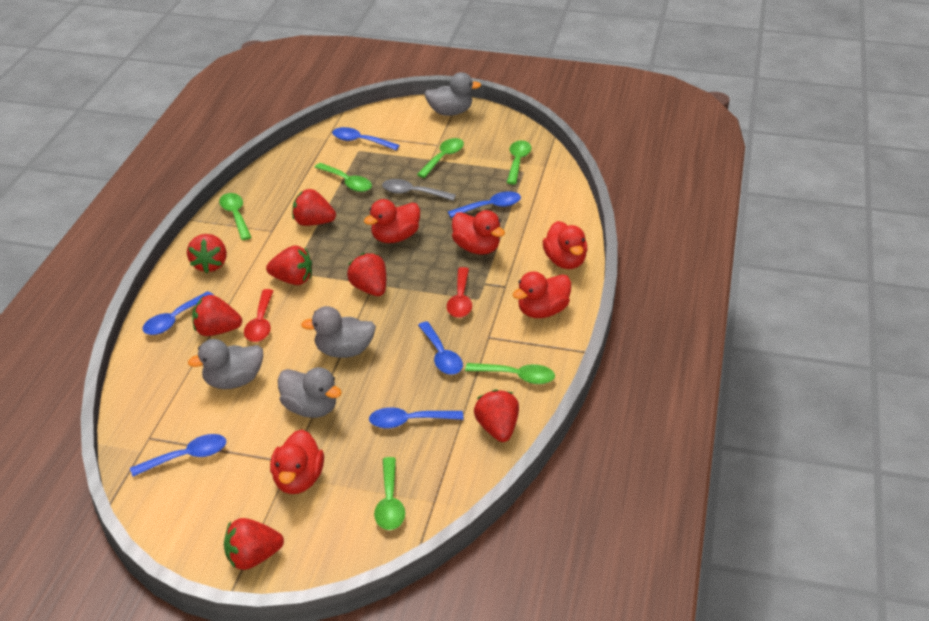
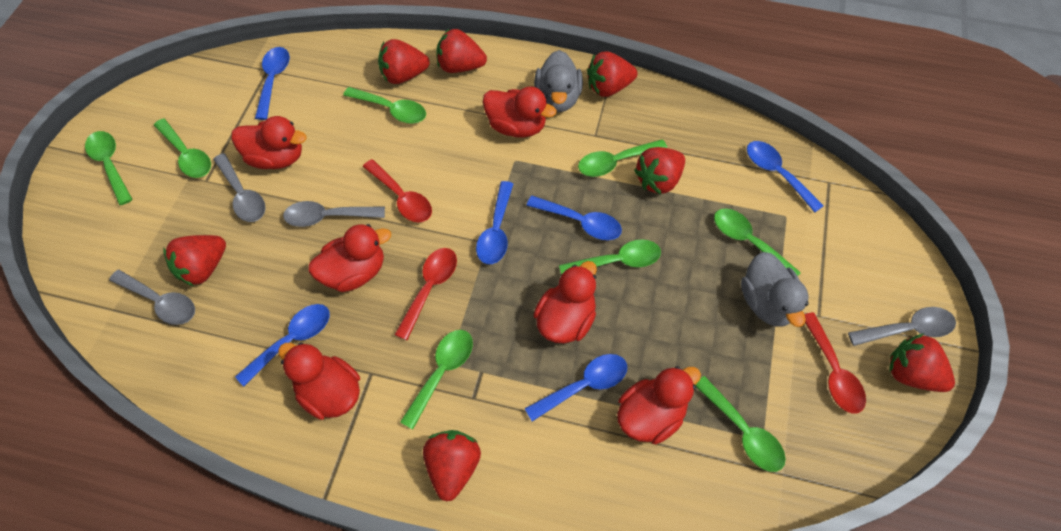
green spoon: 6 -> 8
grey duck: 4 -> 2
grey spoon: 1 -> 4
red duck: 5 -> 6
red spoon: 2 -> 3

